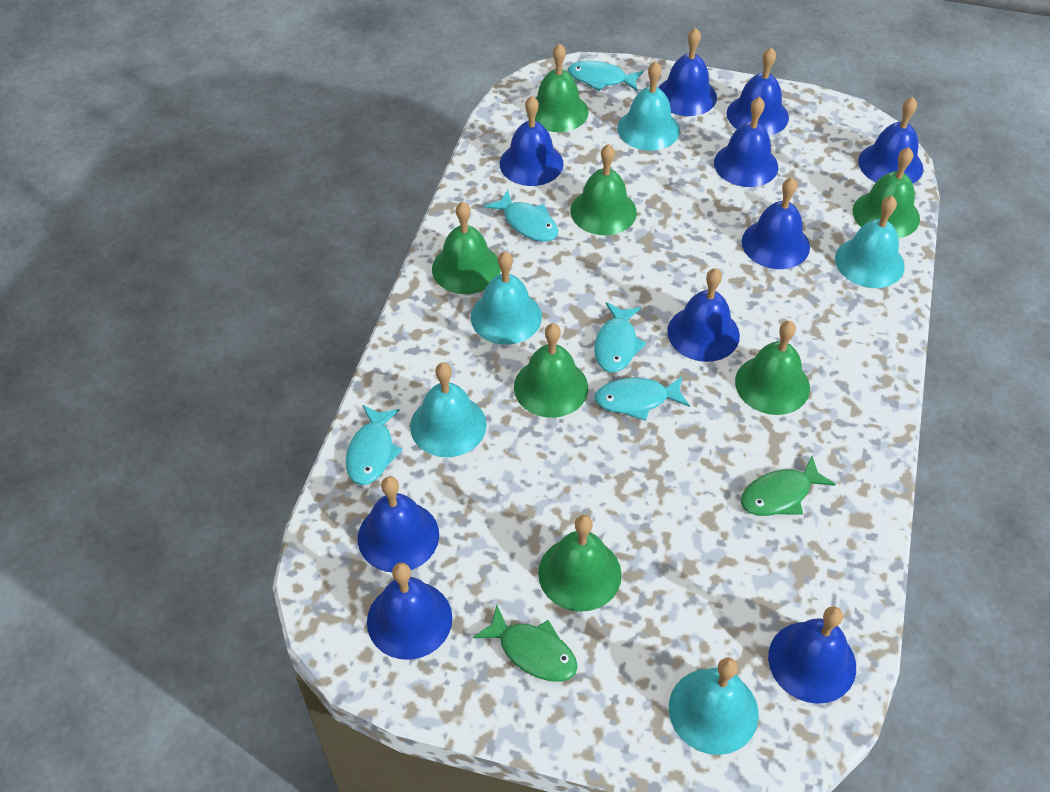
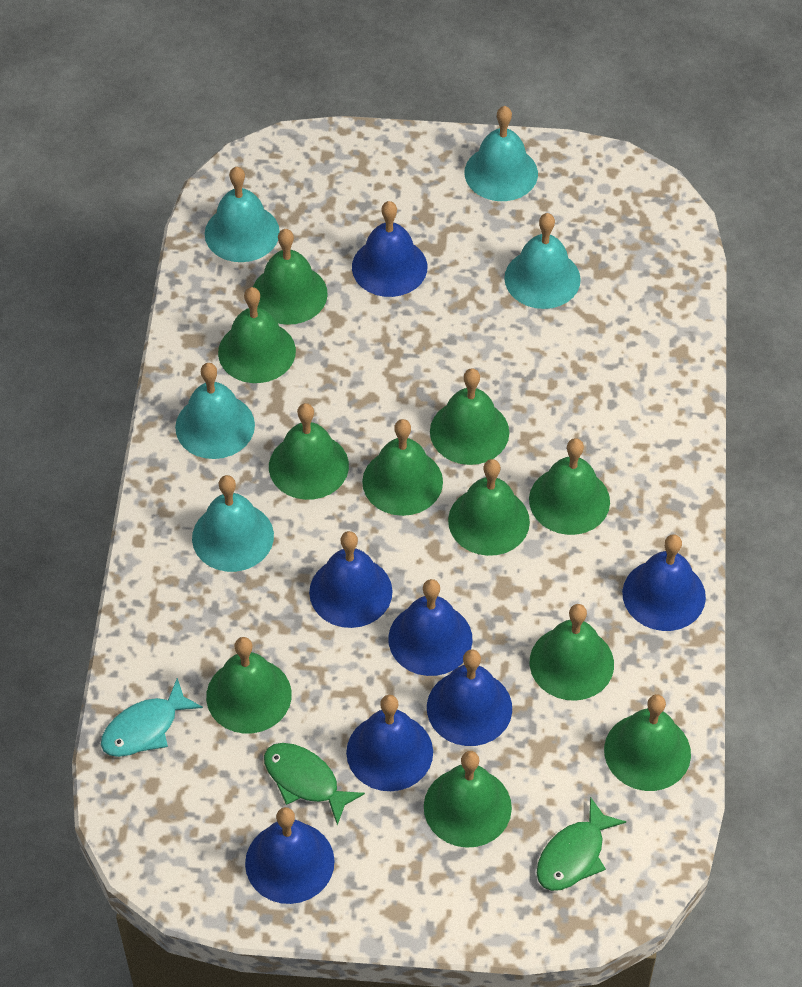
blue bell: 10 -> 7
green bell: 7 -> 11
turquoise fish: 5 -> 1

